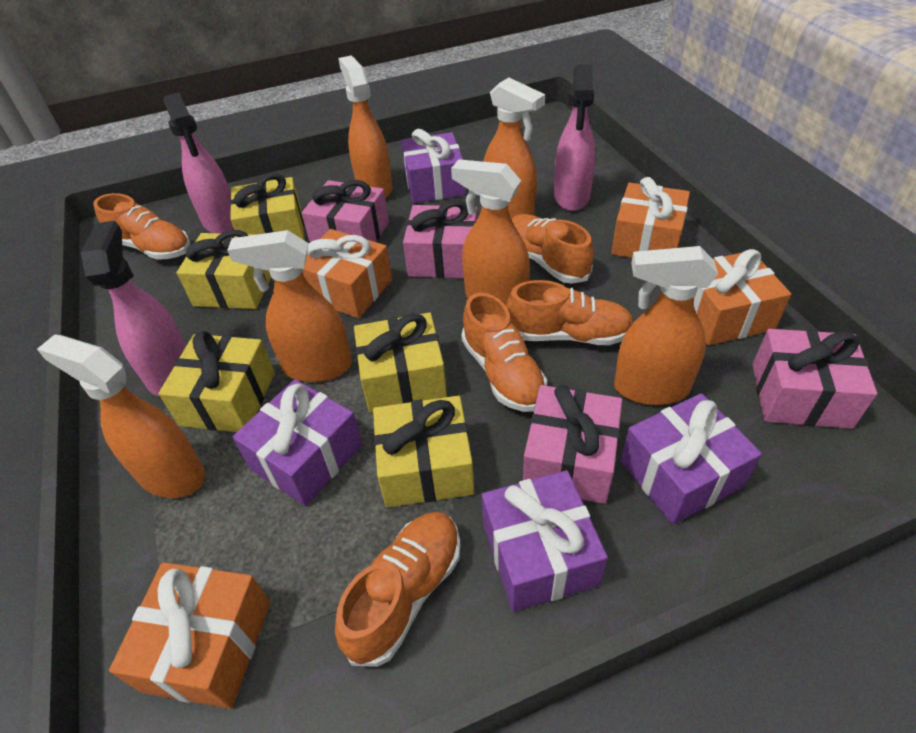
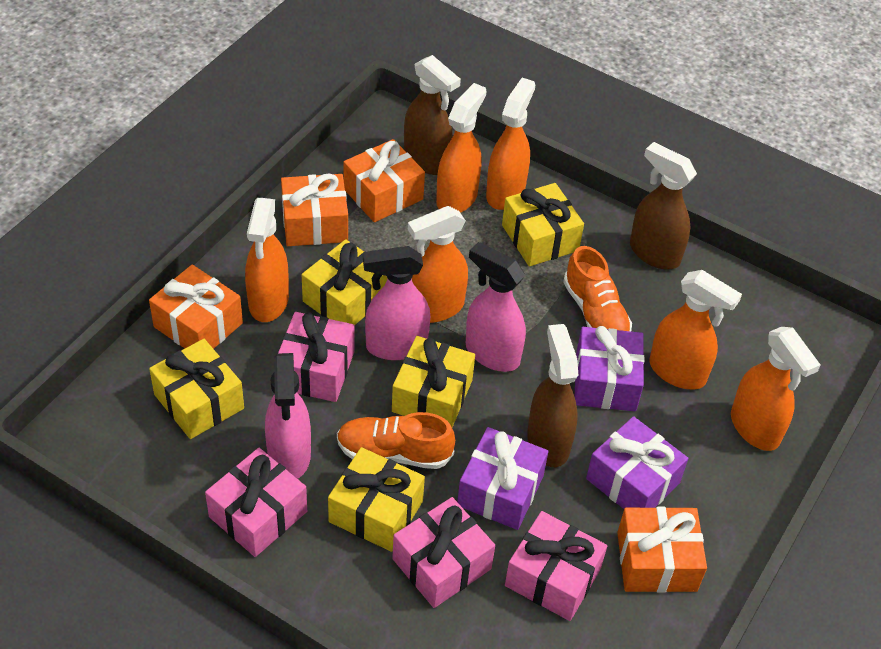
brown spray bottle: 0 -> 3
orange shoe: 5 -> 2
purple gift: 4 -> 3

